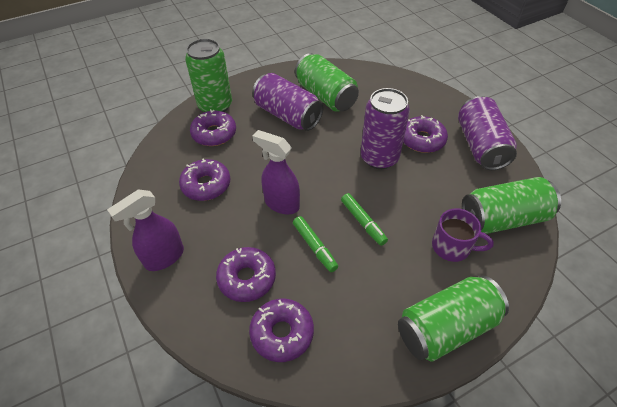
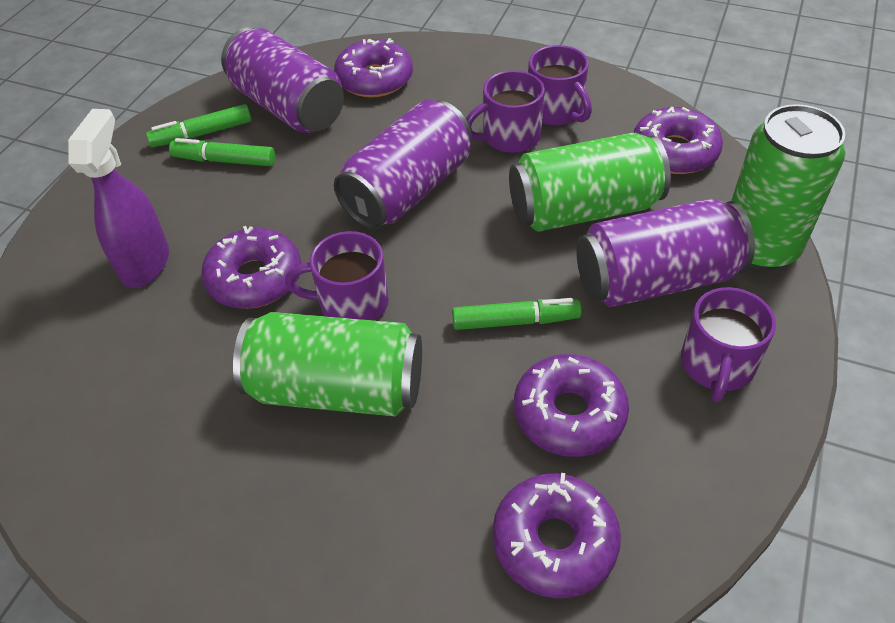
green can: 4 -> 3
green marker: 2 -> 3
purple mug: 1 -> 4
purple spray bottle: 2 -> 1

